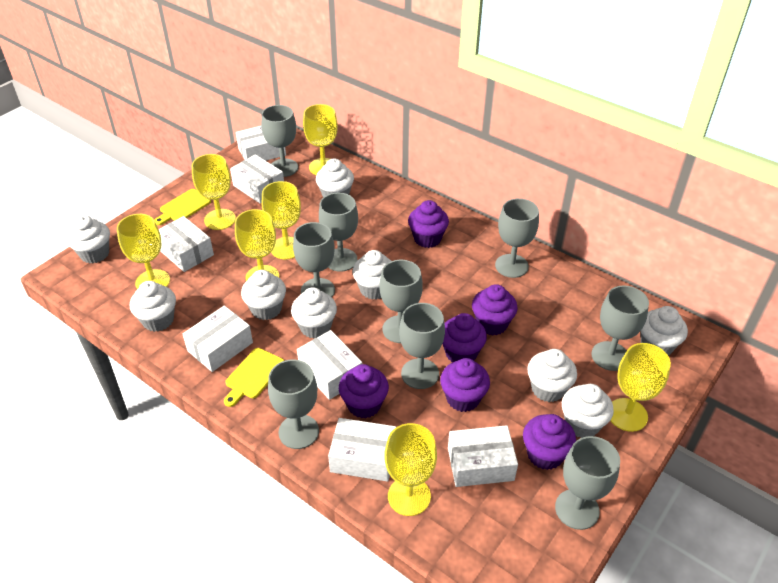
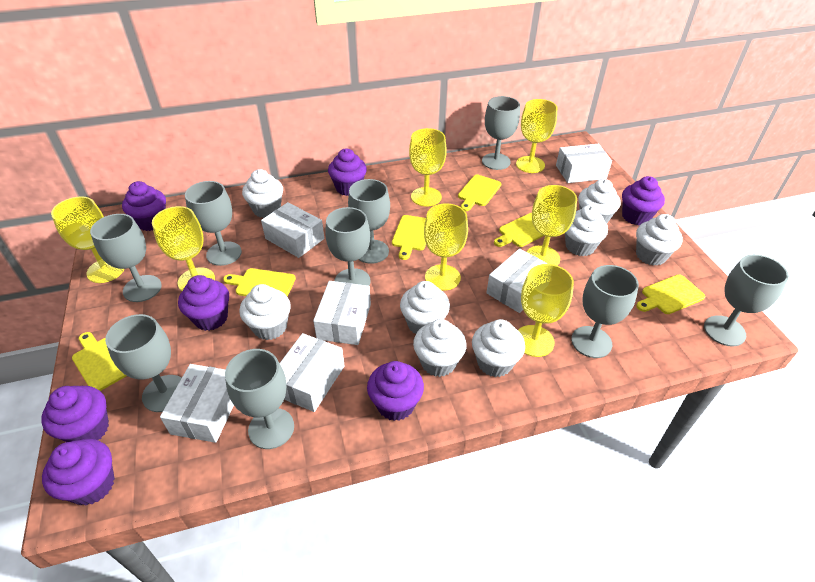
purple cupcake: 6 -> 7
white box: 7 -> 6
white cupcake: 9 -> 8
yellow cutting board: 2 -> 6

